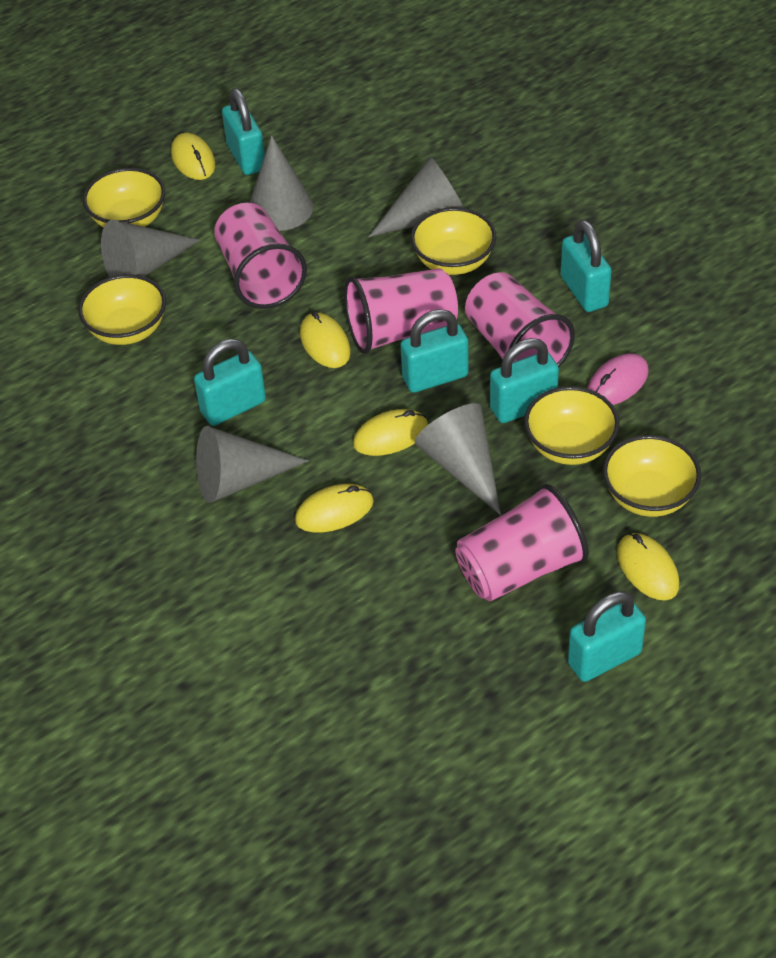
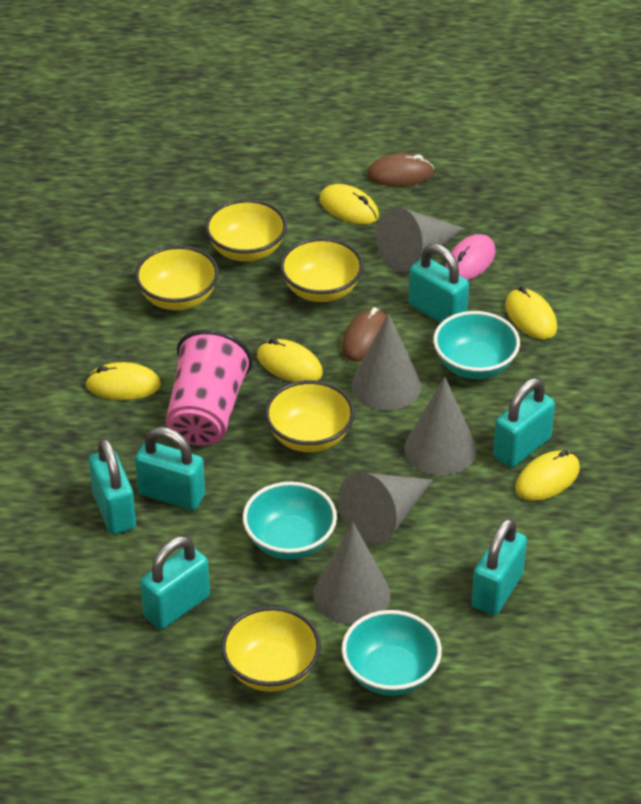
brown mouse: 0 -> 2
pink cup: 4 -> 1
turquoise bowl: 0 -> 3

